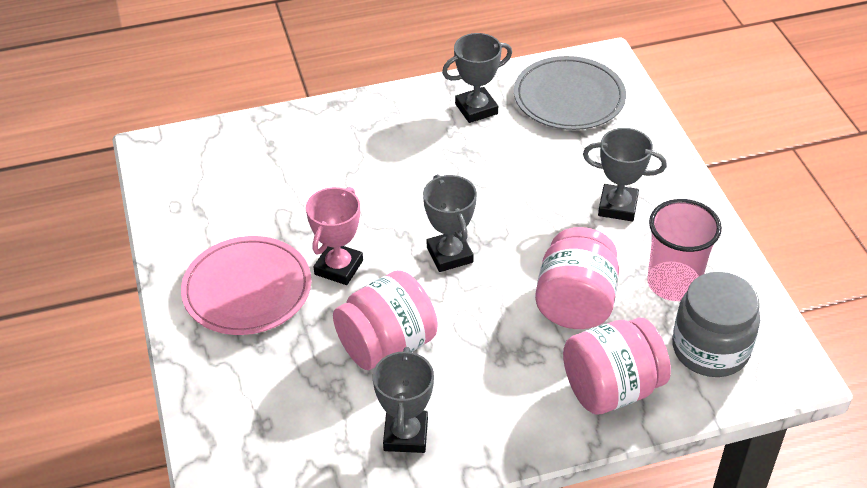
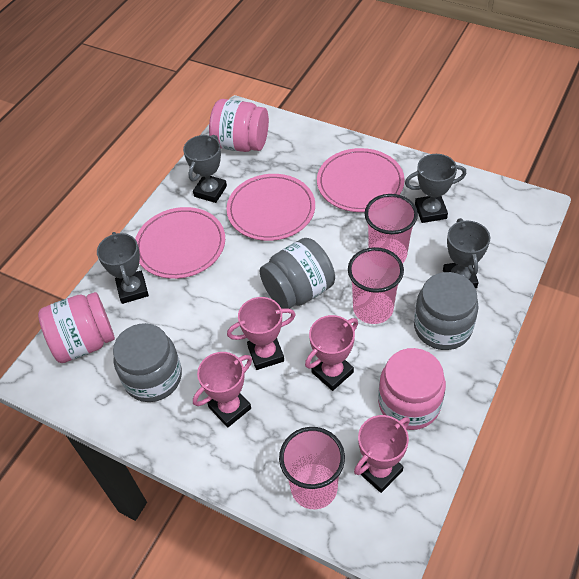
grey jar: 1 -> 3
grey plate: 1 -> 0
pink cup: 1 -> 3
pink plate: 1 -> 3
pink trophy: 1 -> 4

